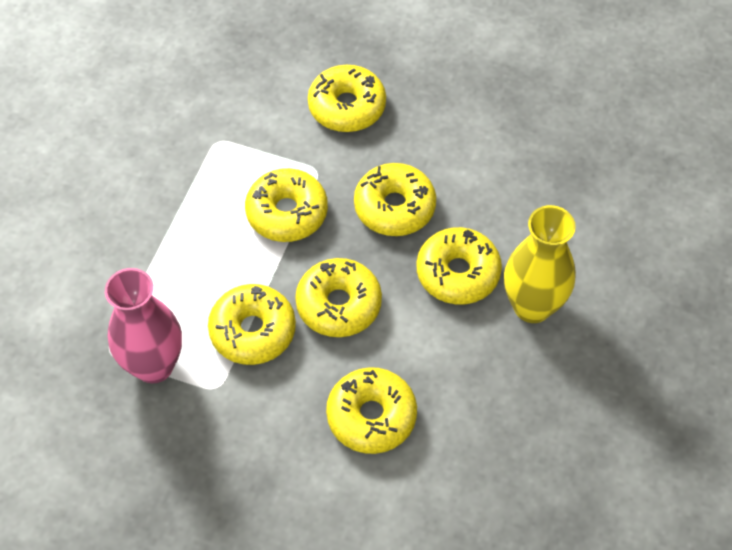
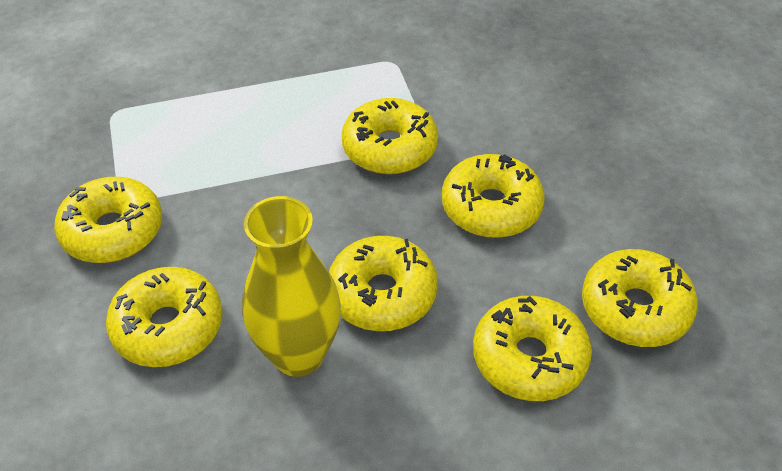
pink vase: 1 -> 0

